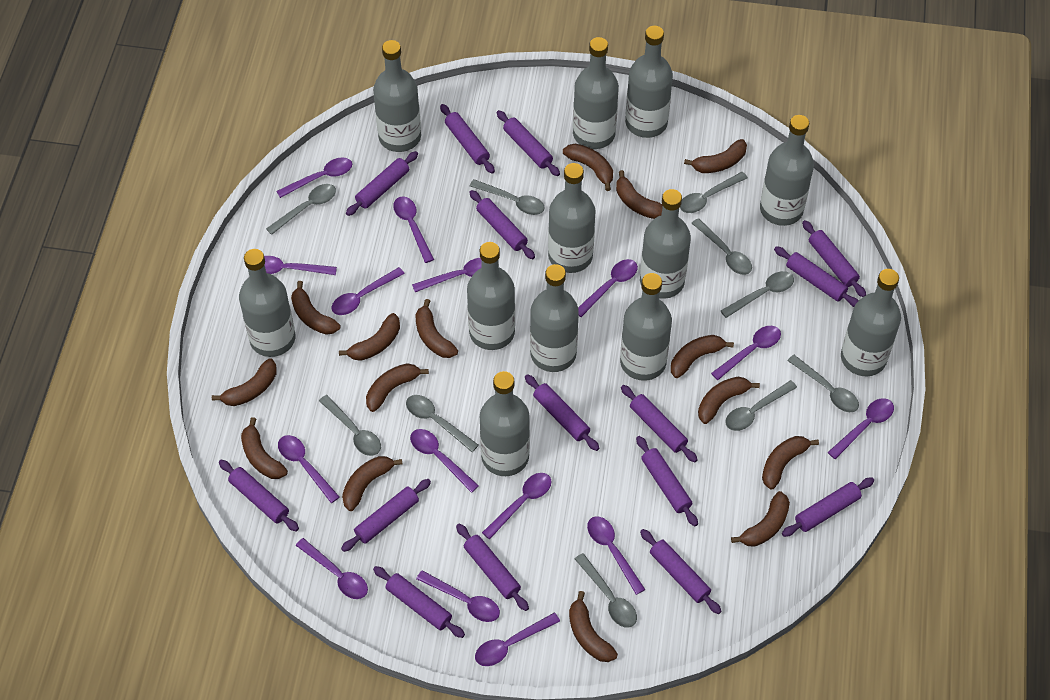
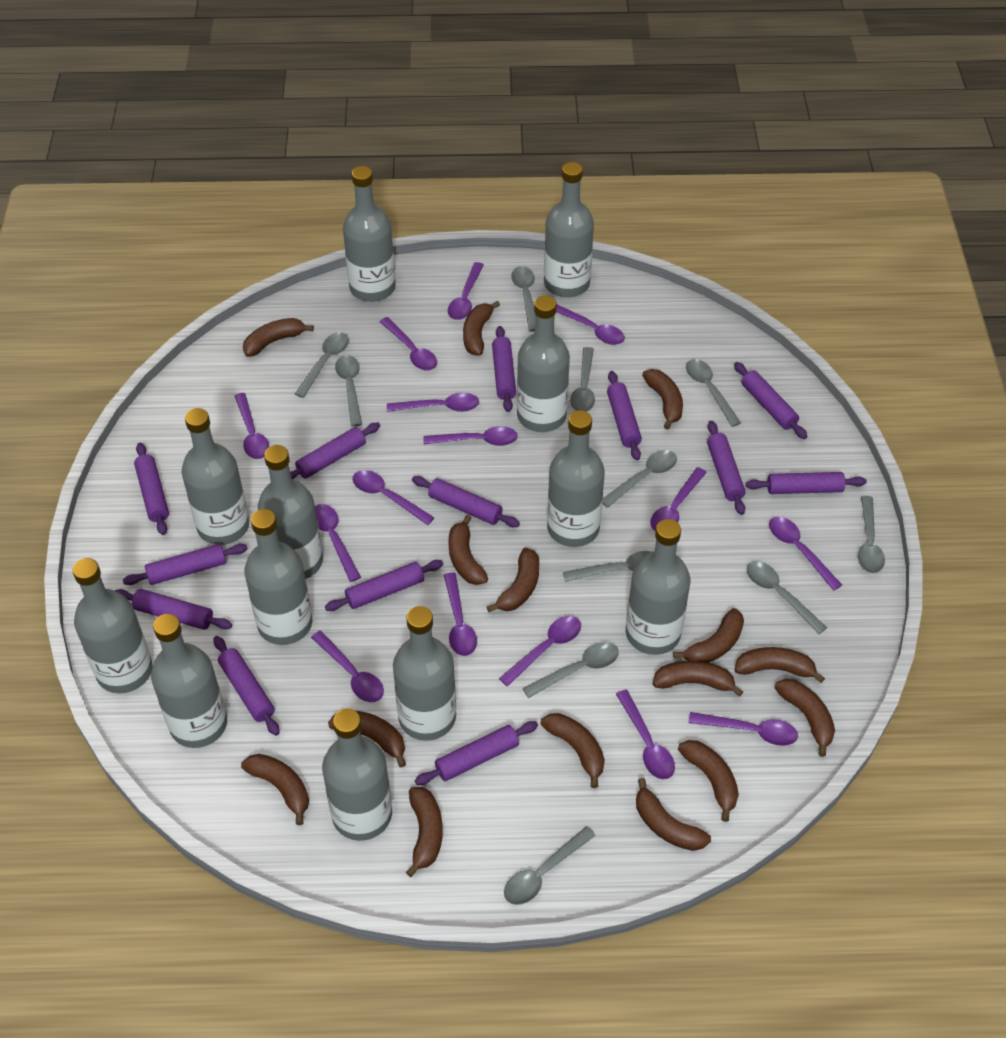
grey spoon: 10 -> 11
purple rolling pin: 15 -> 13

